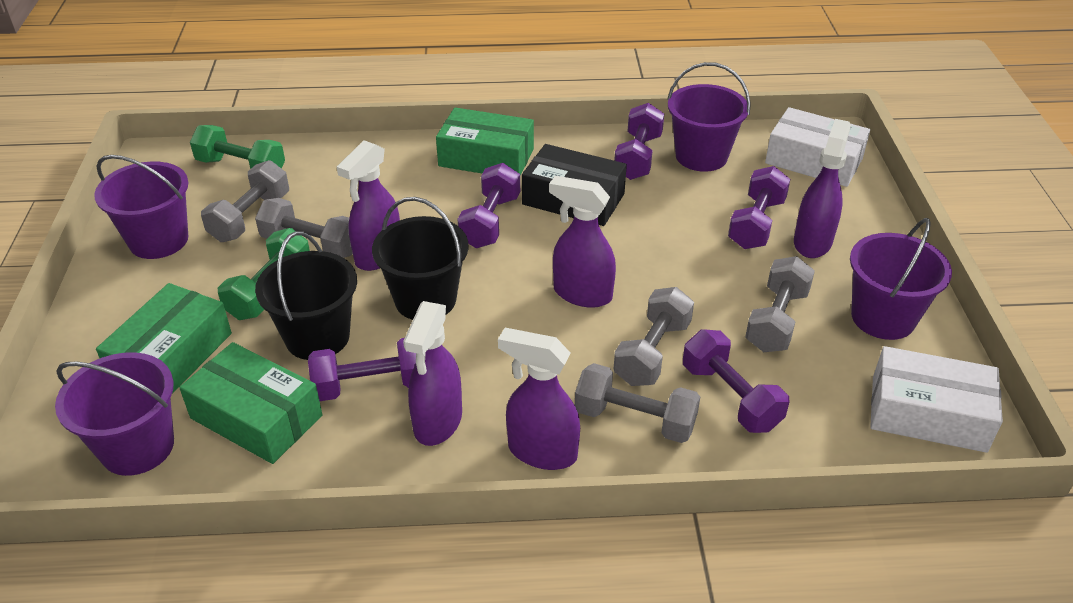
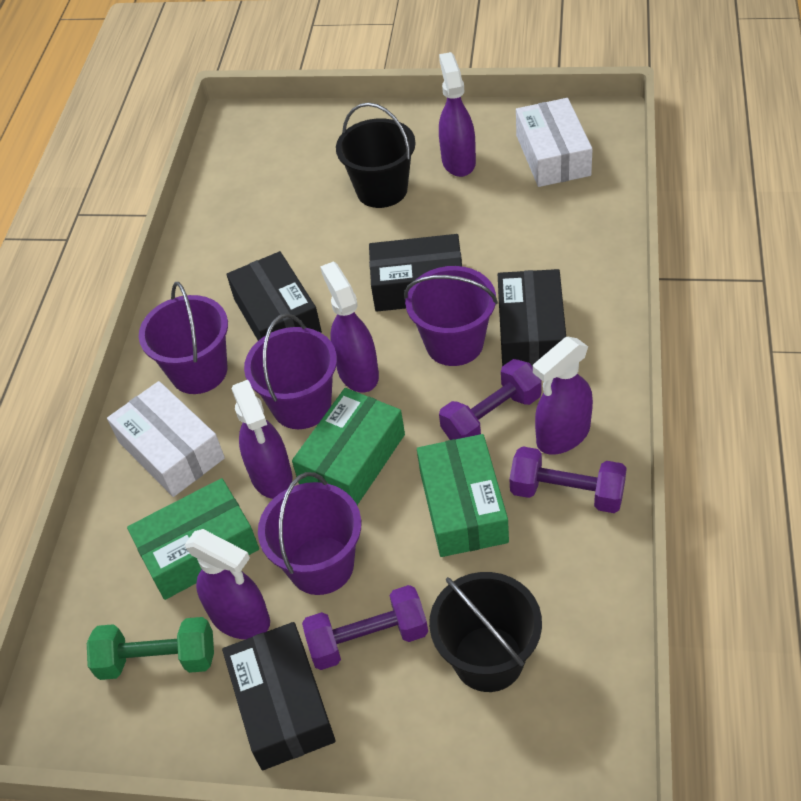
black box: 1 -> 4
green dumbbell: 2 -> 1
grey dumbbell: 5 -> 0
purple dumbbell: 5 -> 3

